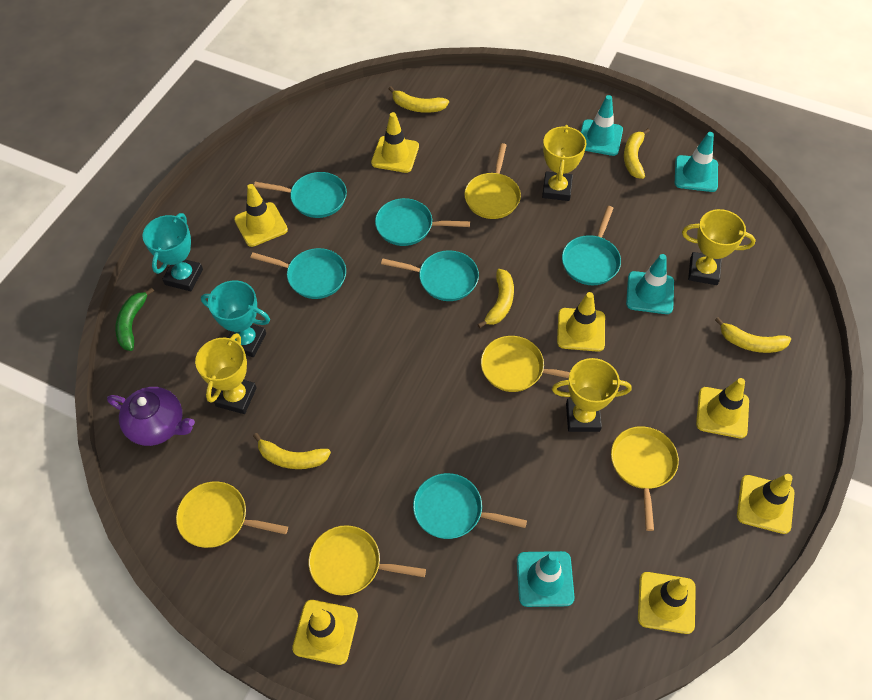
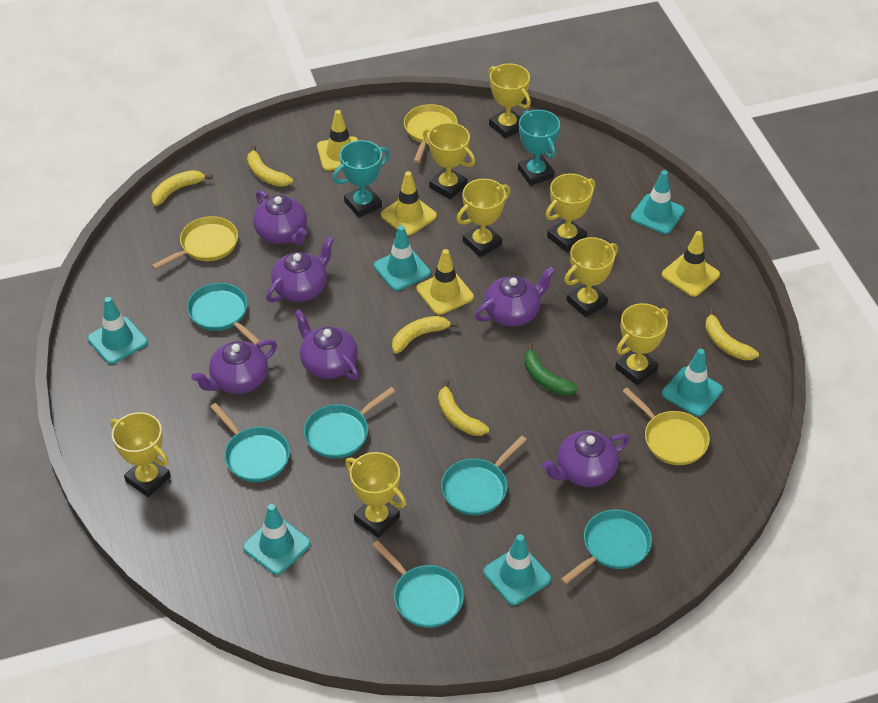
purple teapot: 1 -> 6
turquoise traffic cone: 4 -> 6
yellow pan: 5 -> 3
yellow traffic cone: 7 -> 4
yellow trophy: 4 -> 8

